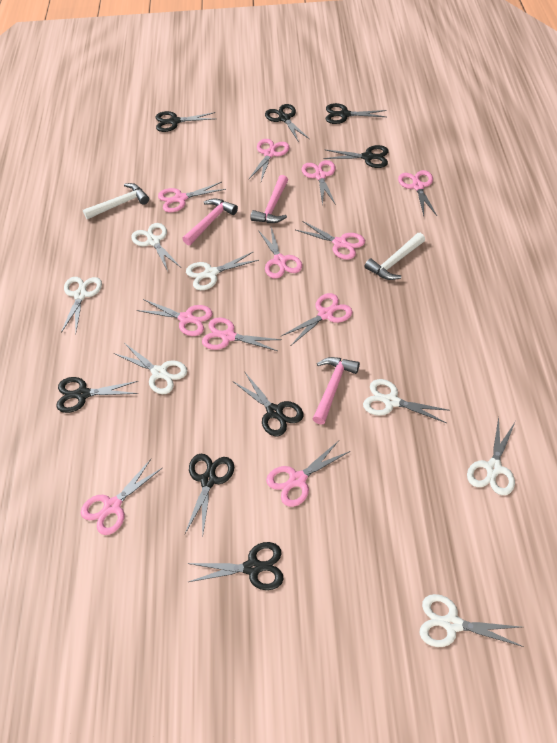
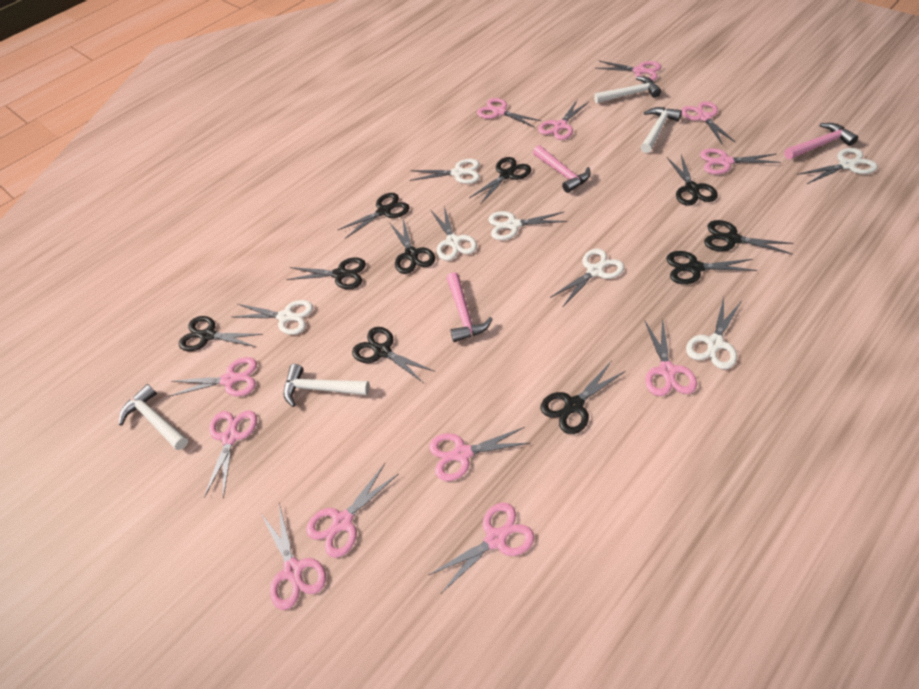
black scissors: 8 -> 10
pink scissors: 11 -> 12
white hammer: 2 -> 4

